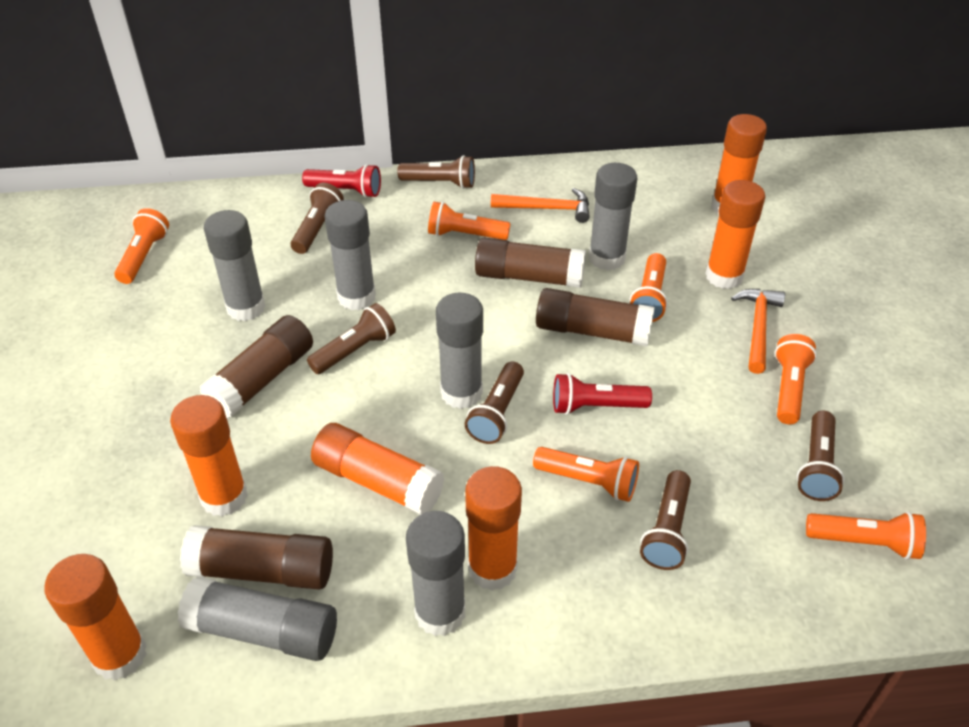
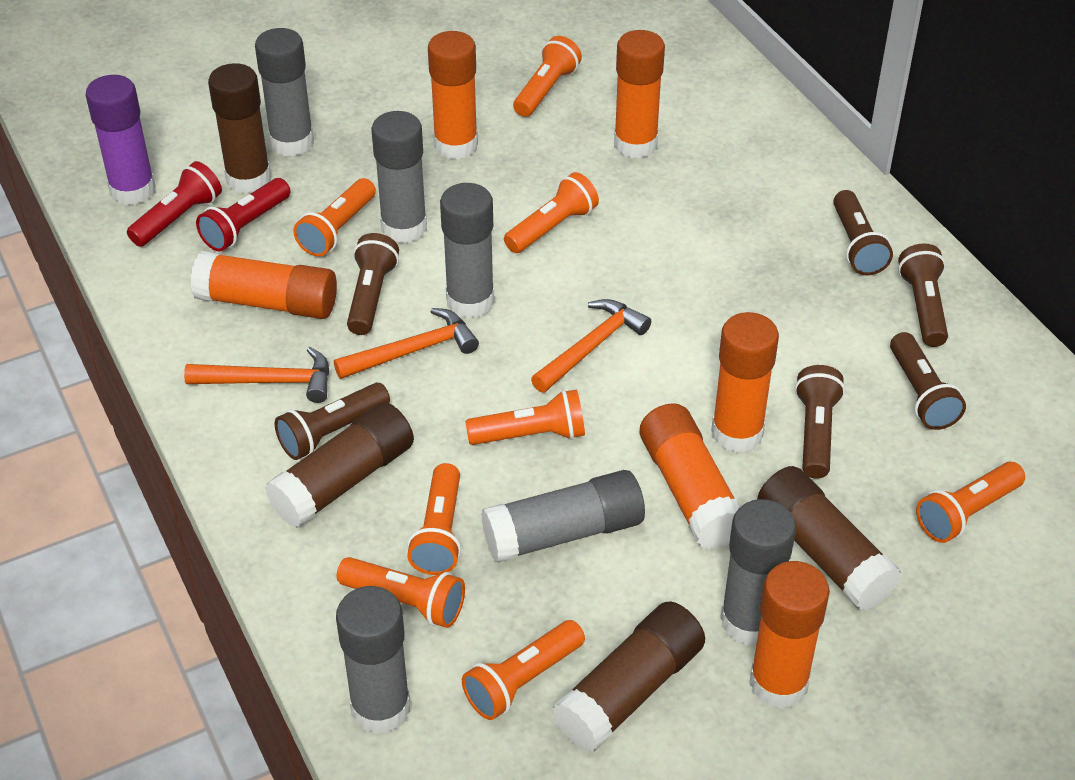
orange flashlight: 6 -> 8
orange hammer: 2 -> 3
purple glue stick: 0 -> 1

